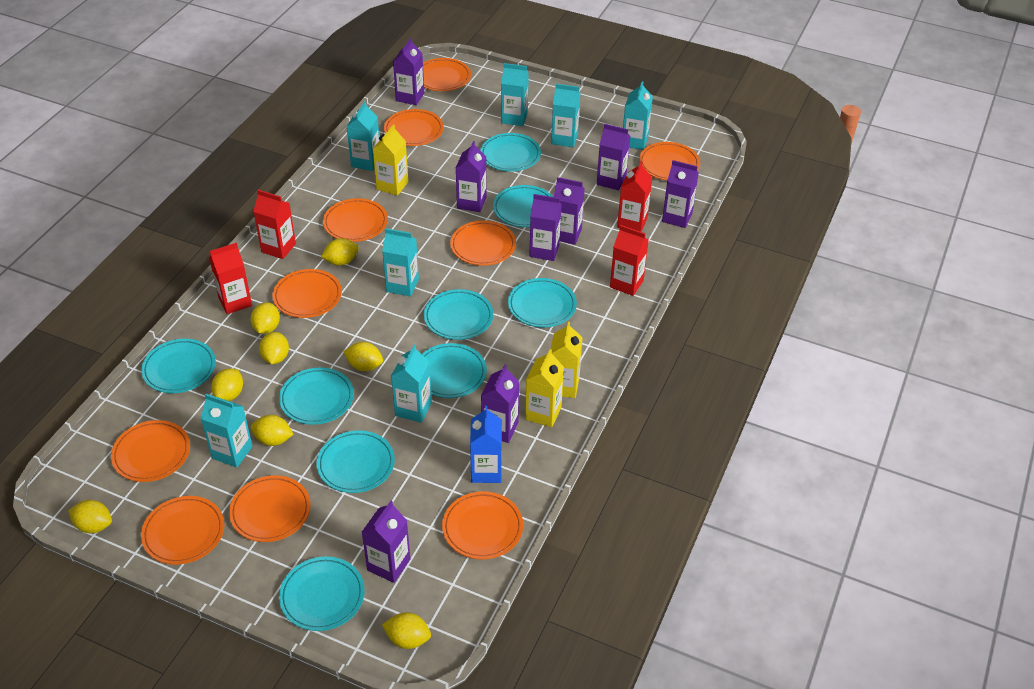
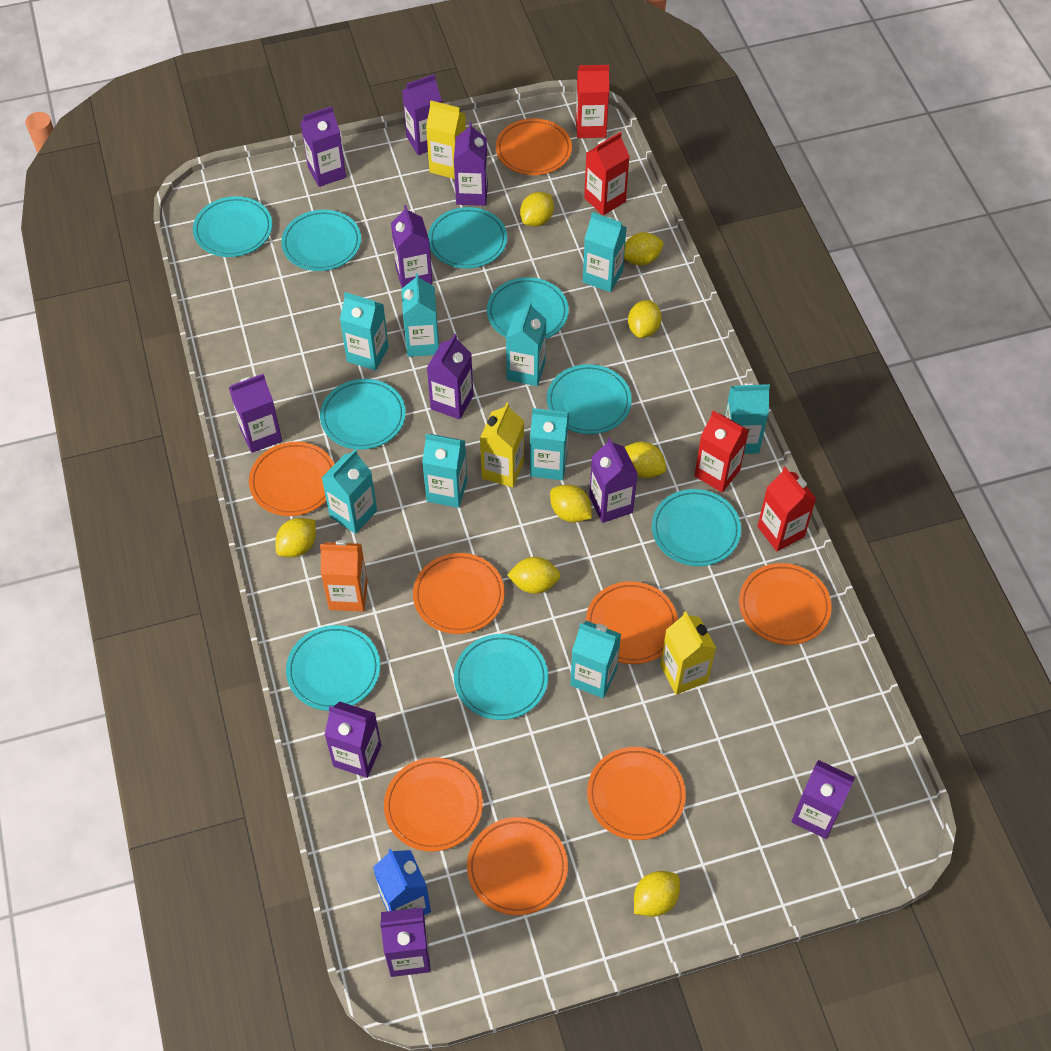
orange carton: 0 -> 1
orange plate: 10 -> 8
purple carton: 8 -> 10
turquoise carton: 7 -> 9

